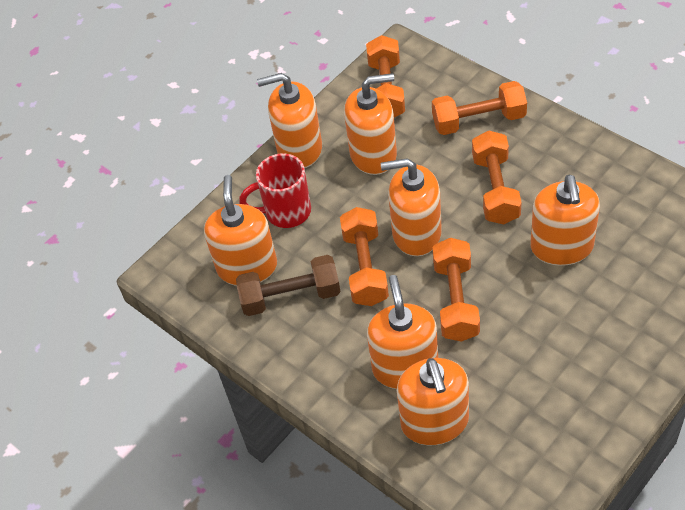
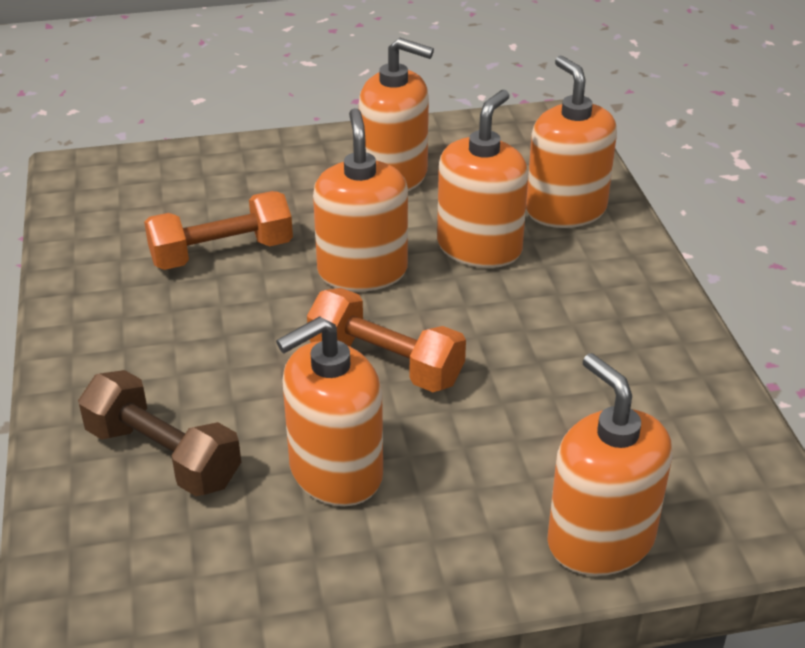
orange dumbbell: 5 -> 2
orange soap dispenser: 7 -> 6
red mug: 1 -> 0

